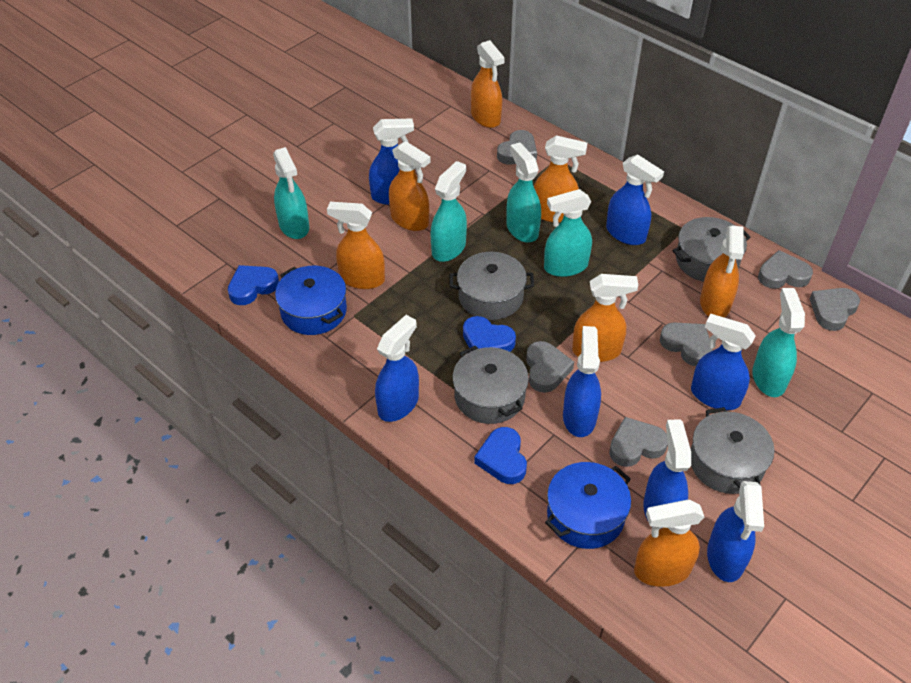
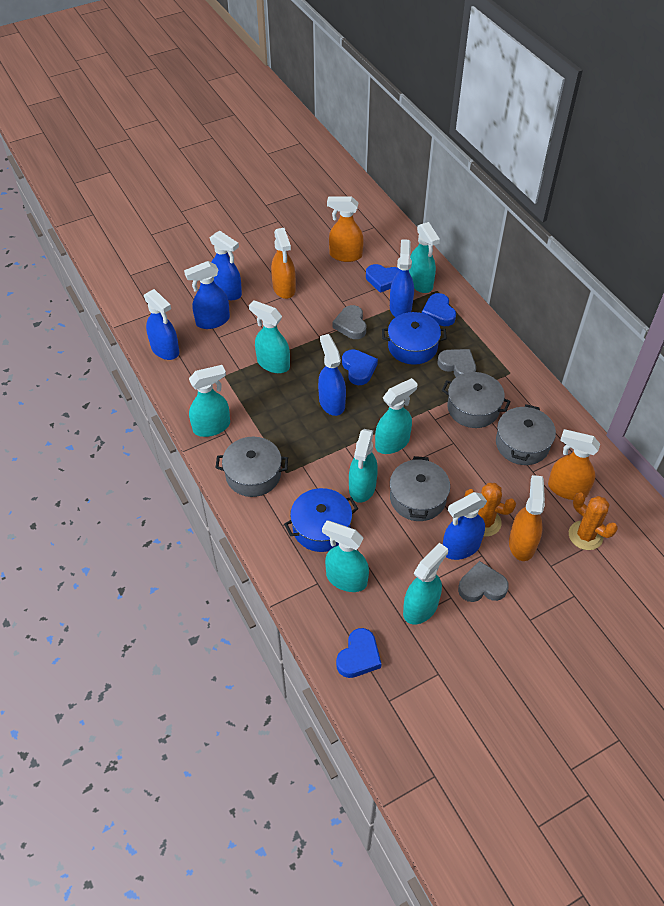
blue heart: 3 -> 4
blue spray bottle: 7 -> 6
grey heart: 6 -> 3
orange cactus: 0 -> 2
orange spray bottle: 7 -> 4
turquoise spray bottle: 5 -> 7

